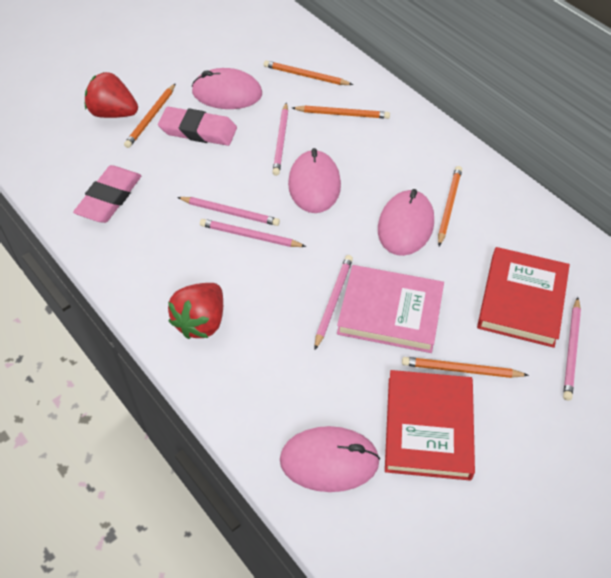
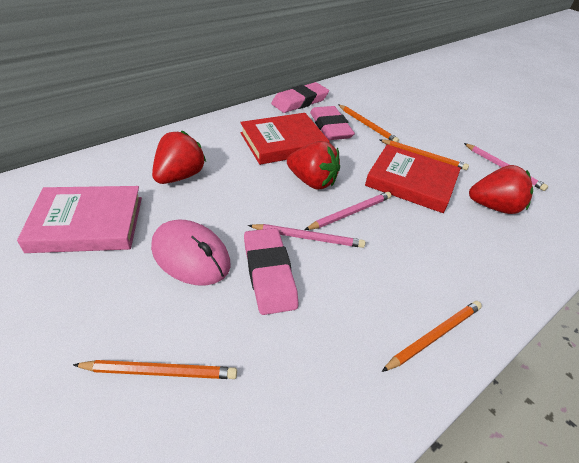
orange pencil: 5 -> 4
pink eraser: 2 -> 3
pink mouse: 4 -> 1
pink pencil: 5 -> 3
red strawberry: 2 -> 3

